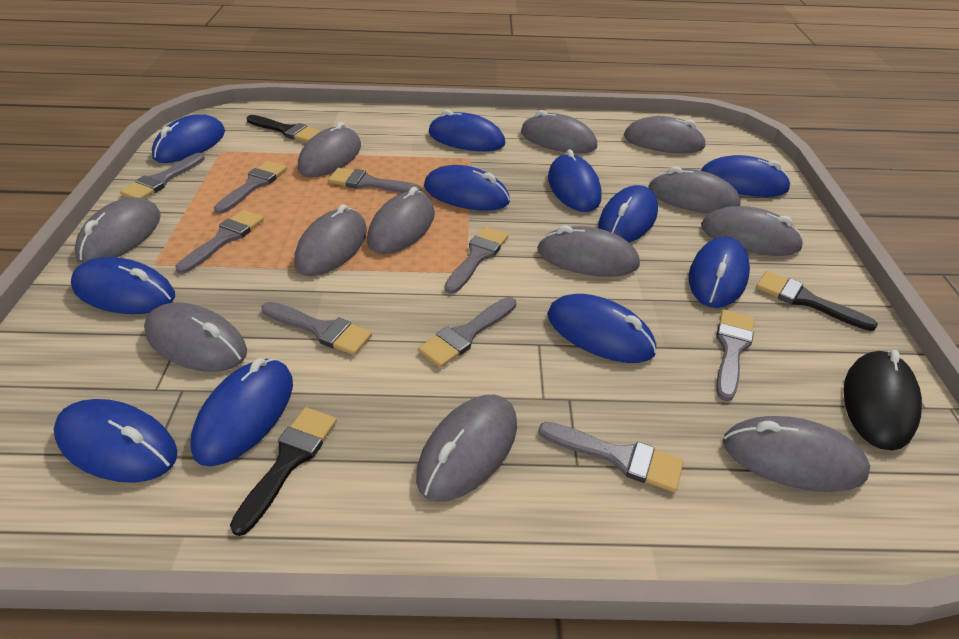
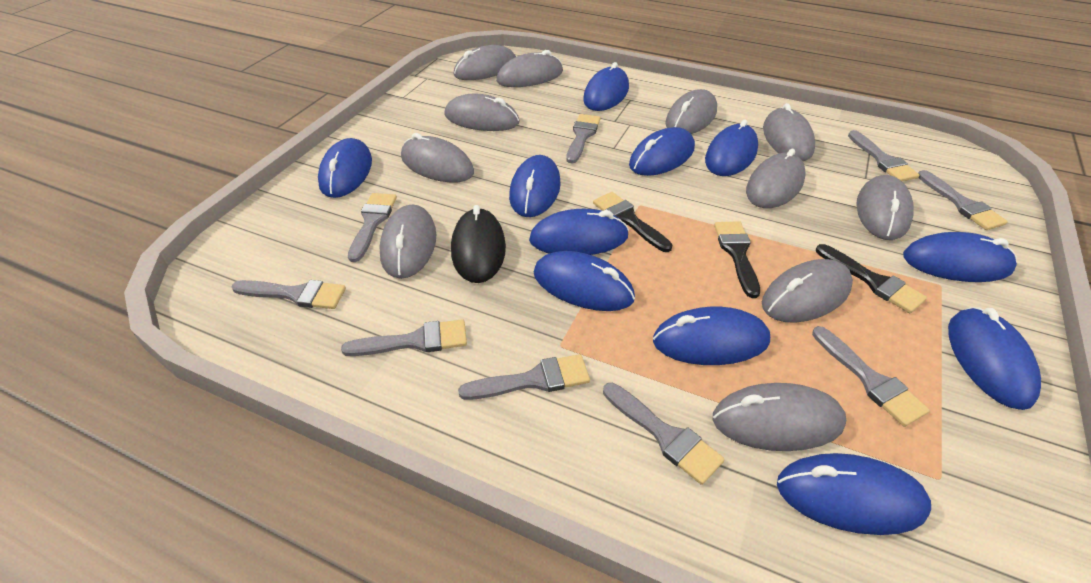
grey mouse: 12 -> 11

